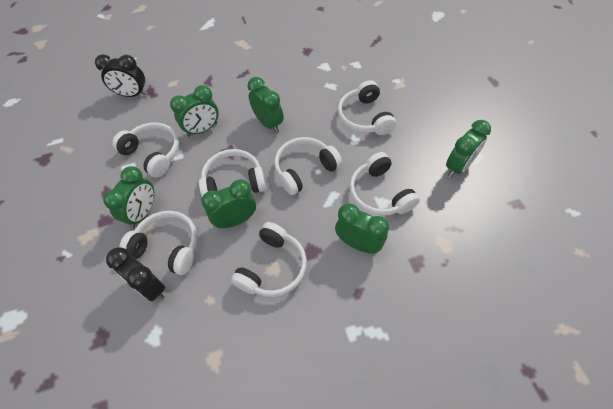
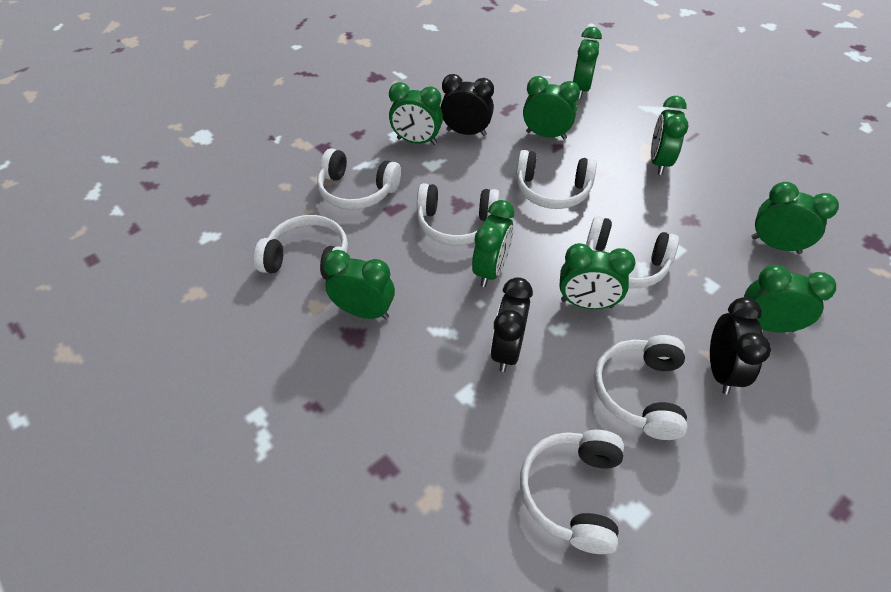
black clock: 2 -> 3
green clock: 6 -> 9

